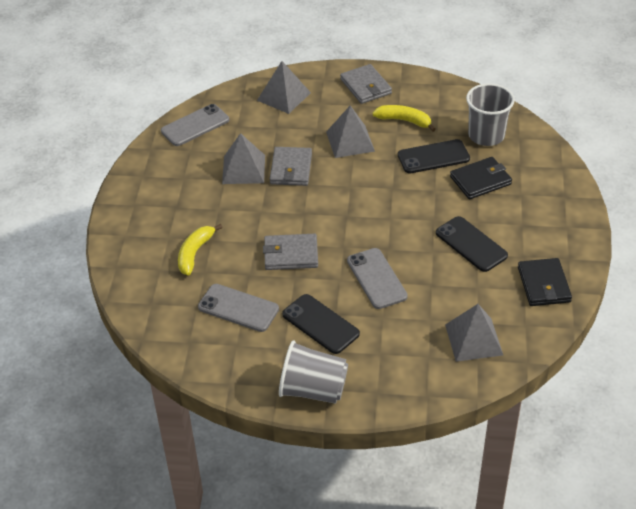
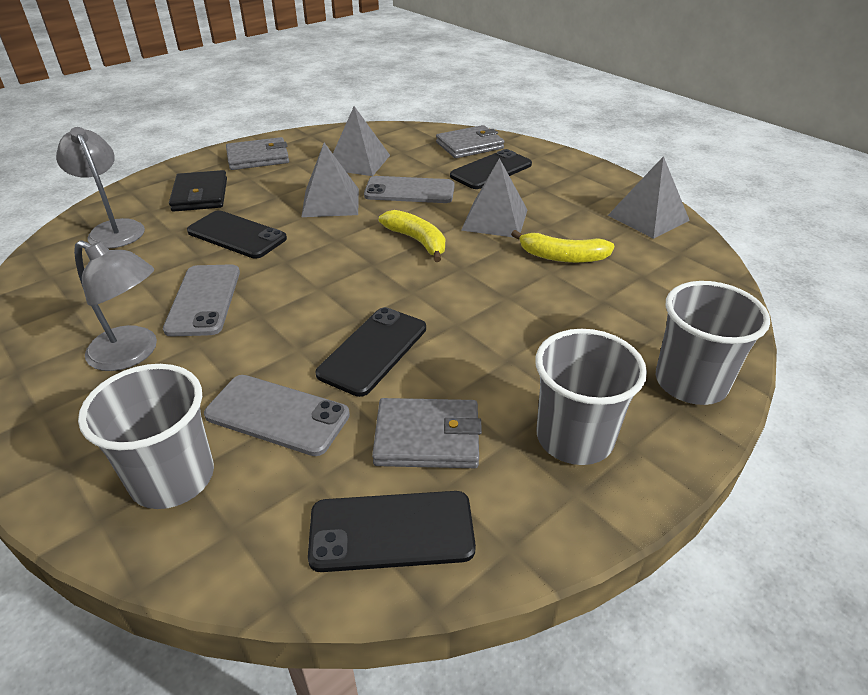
black phone: 3 -> 4
black wallet: 2 -> 1
grey cup: 2 -> 3
grey lamp: 0 -> 2

